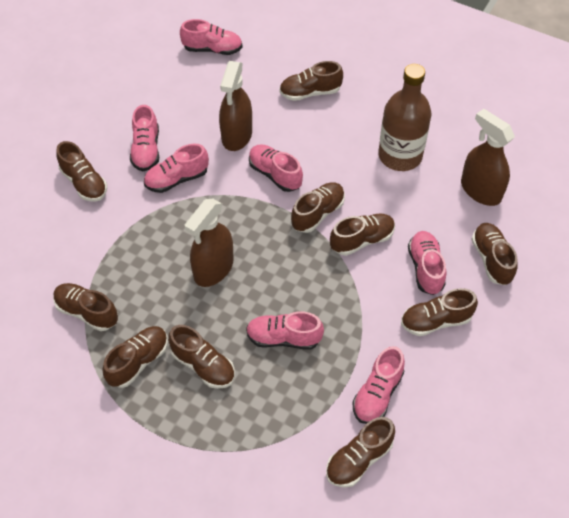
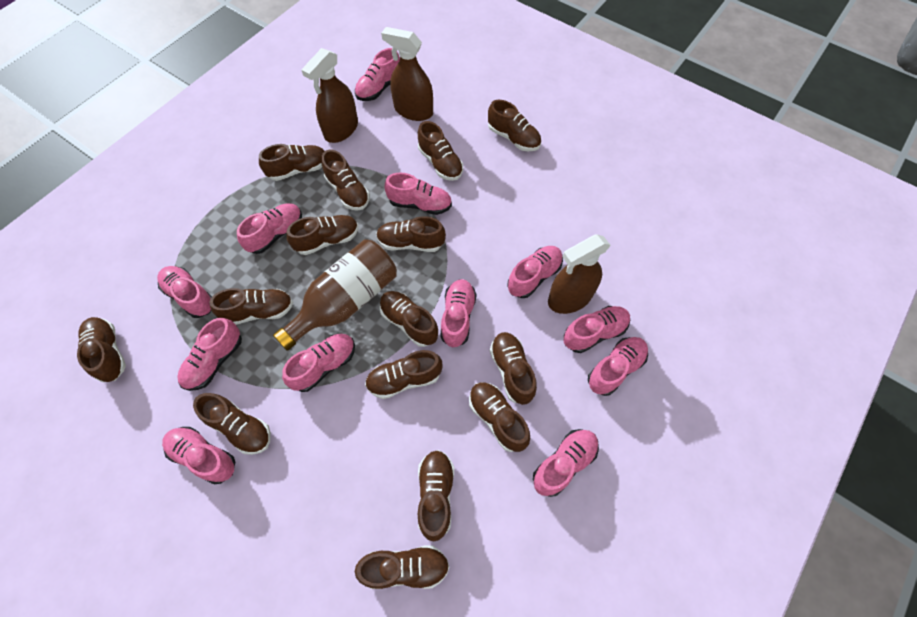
brown shoe: 10 -> 15
pink shoe: 7 -> 12

